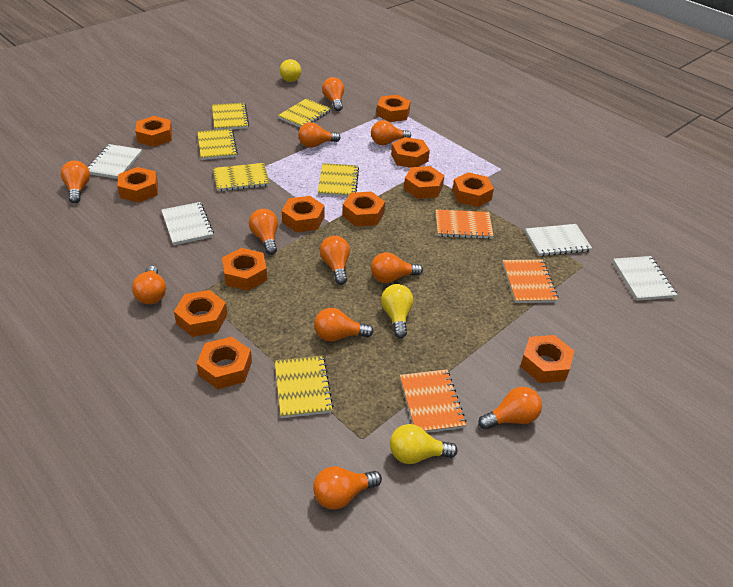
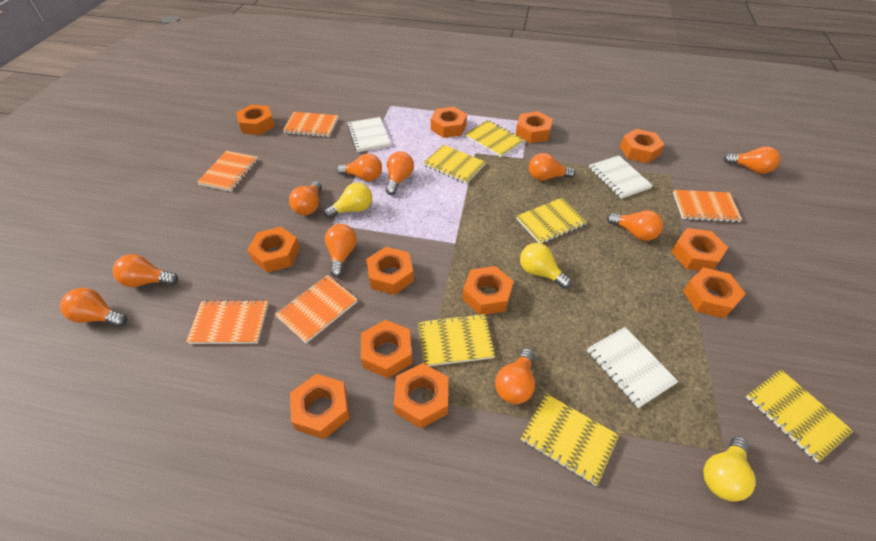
orange light bulb: 11 -> 10
orange notebook: 3 -> 5
white notebook: 4 -> 3

